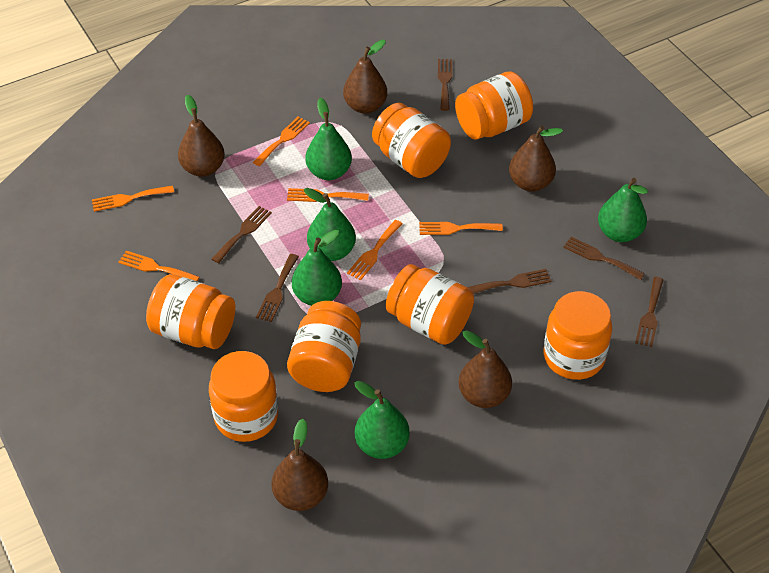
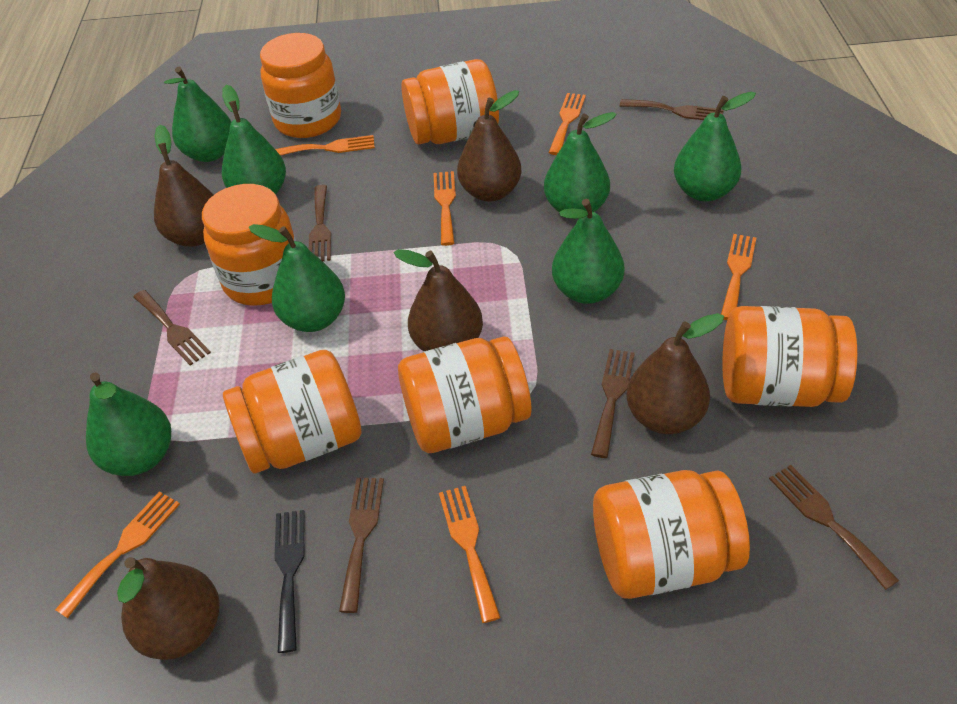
black fork: 0 -> 1
green pear: 5 -> 7

